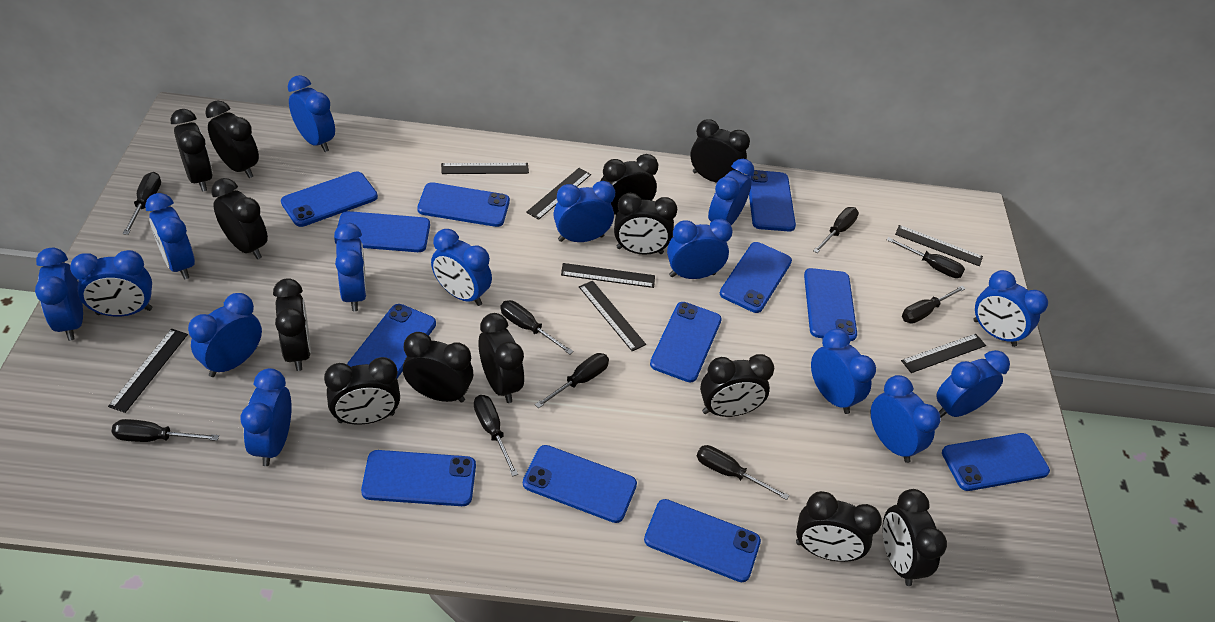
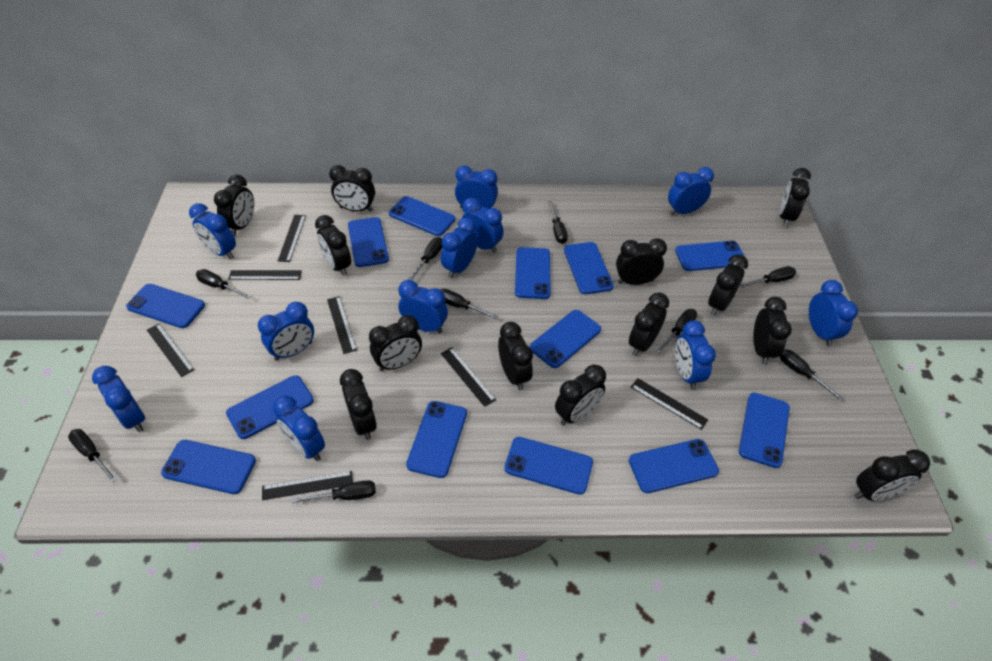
blue clock: 15 -> 11
blue phone: 12 -> 13

